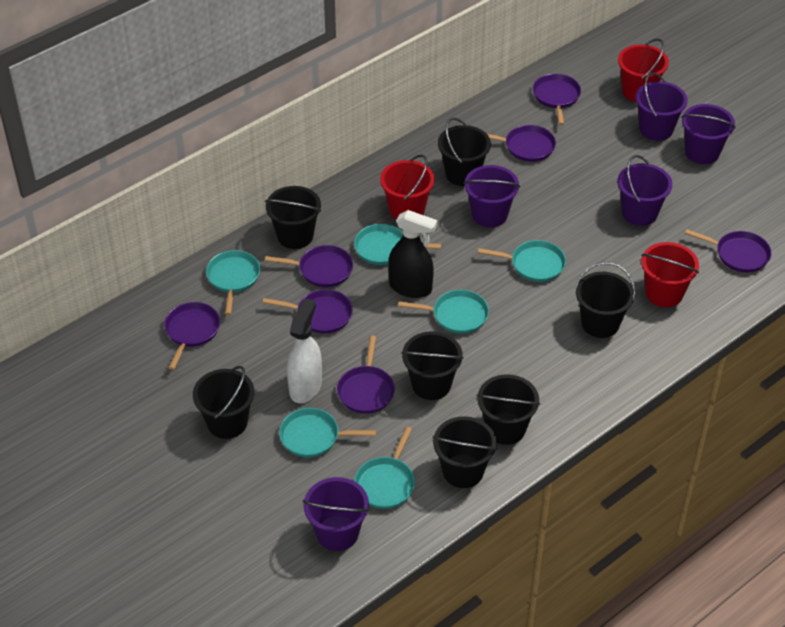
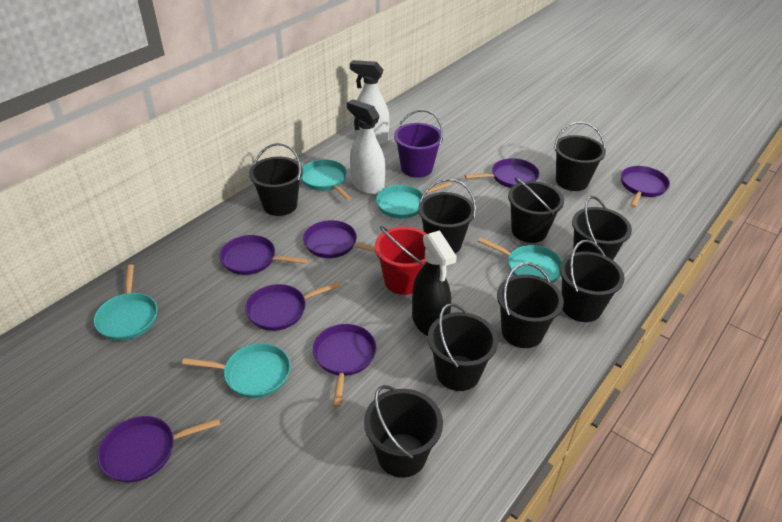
black bucket: 7 -> 9
purple bucket: 5 -> 1
red bucket: 3 -> 1
turquoise pan: 6 -> 5
white spray bottle: 1 -> 2

